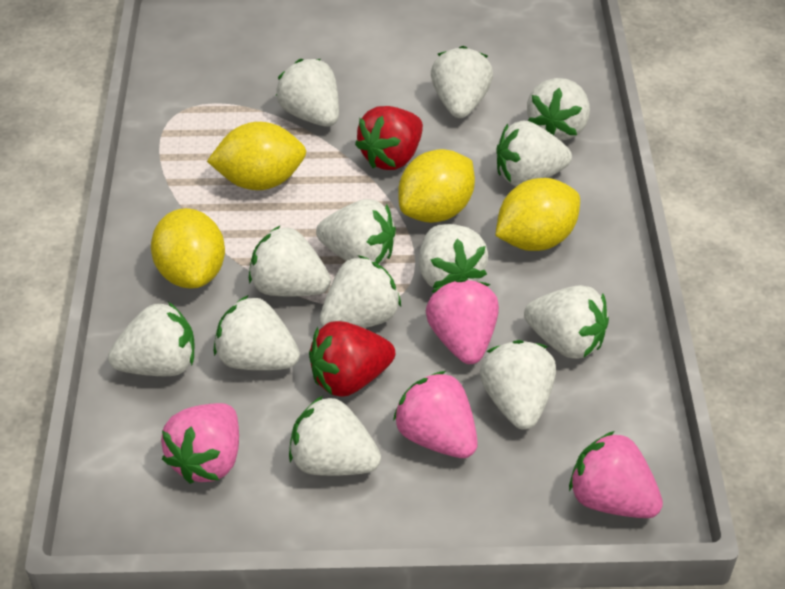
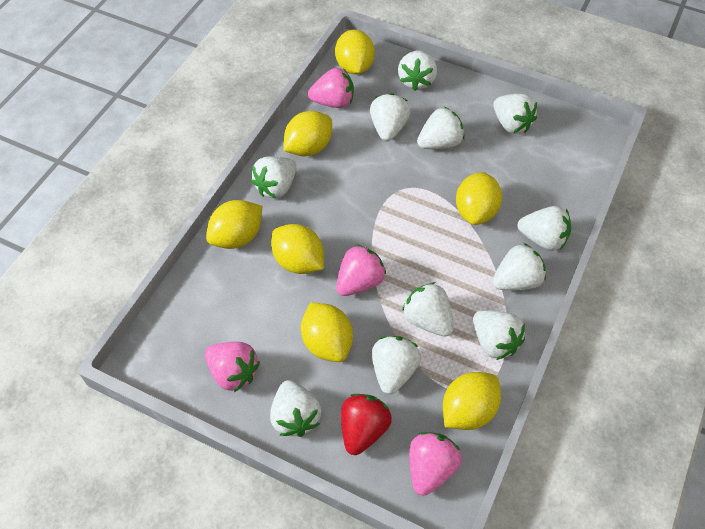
red strawberry: 2 -> 1
white strawberry: 13 -> 11
yellow lemon: 4 -> 7

